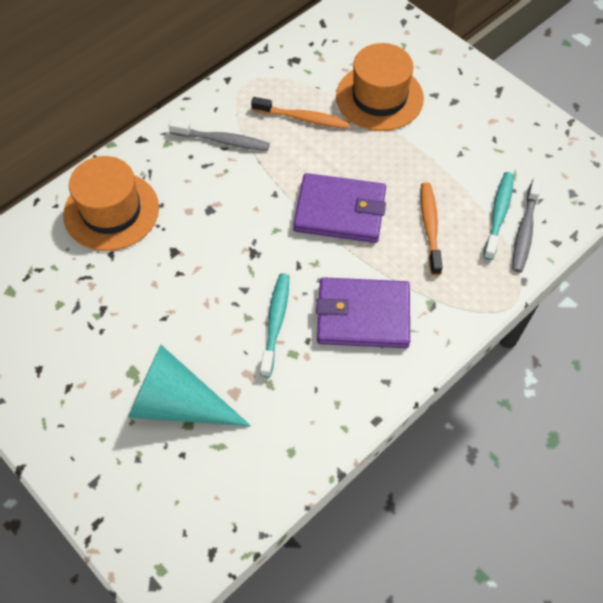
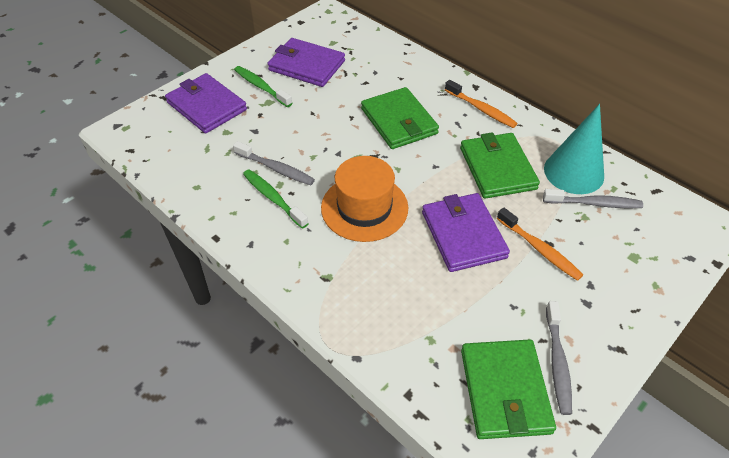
green toothbrush: 0 -> 2
green wallet: 0 -> 3
grey toothbrush: 2 -> 3
orange hat: 2 -> 1
purple wallet: 2 -> 3
turquoise toothbrush: 2 -> 0

